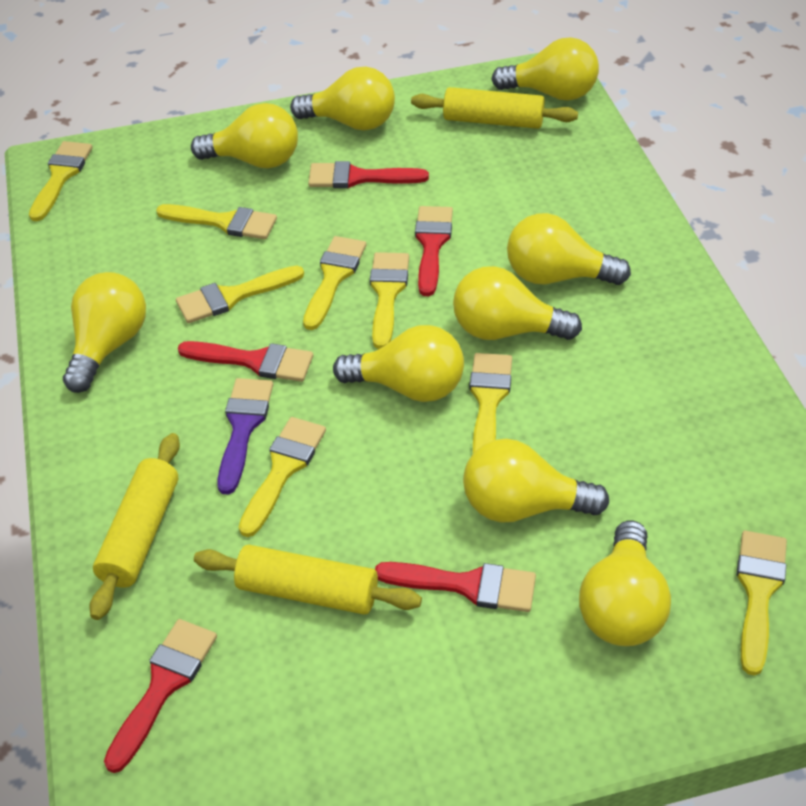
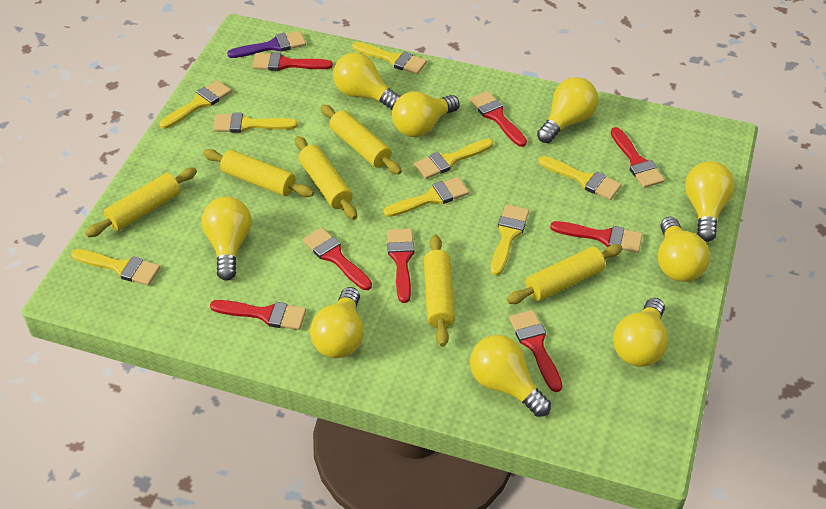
red brush: 5 -> 8
yellow rolling pin: 3 -> 6

